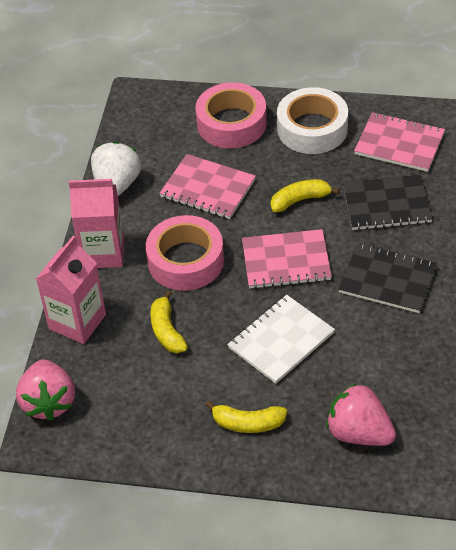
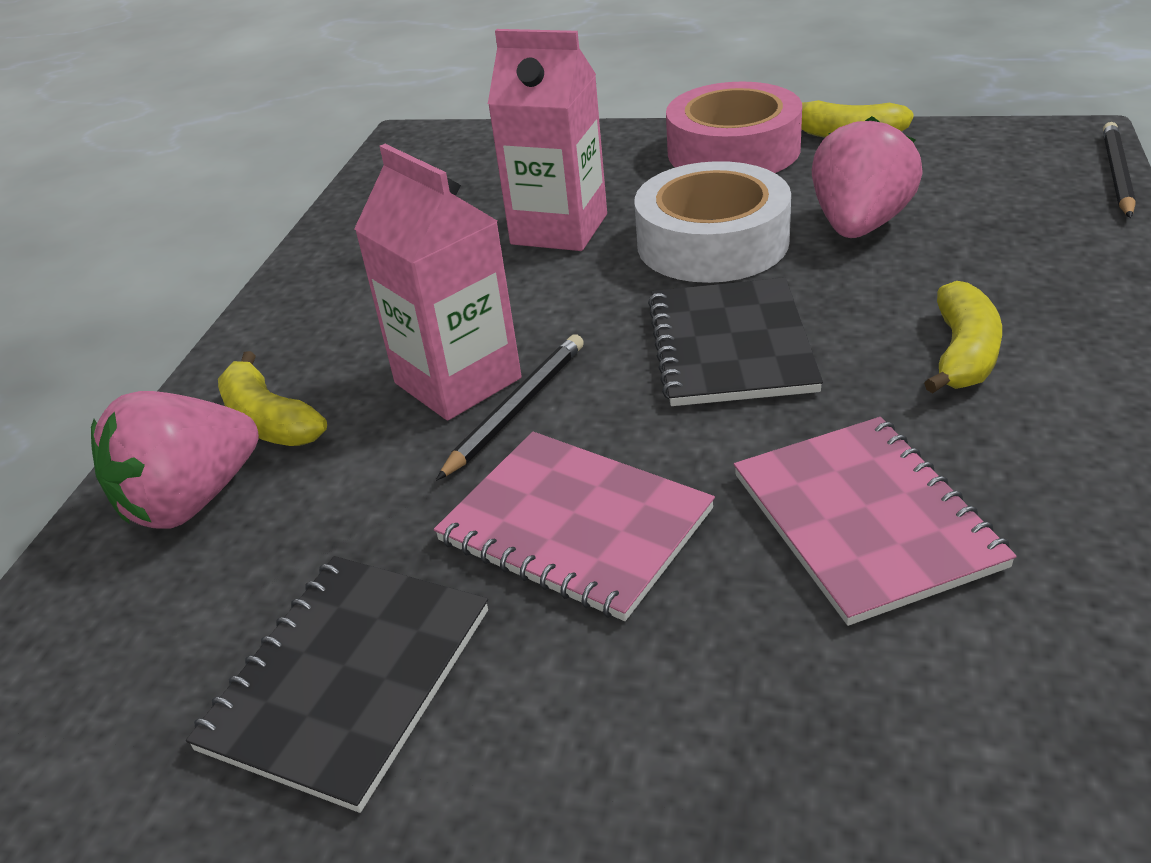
black pencil: 0 -> 2
pink notebook: 3 -> 2
pink tape: 2 -> 1
white notebook: 1 -> 0
white strawberry: 1 -> 0

